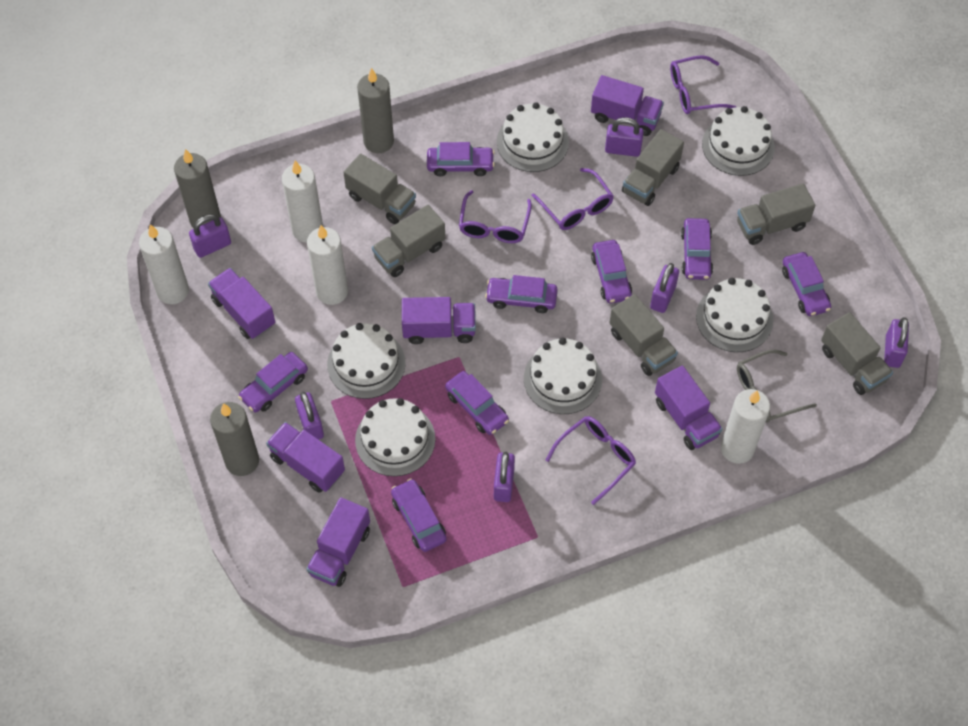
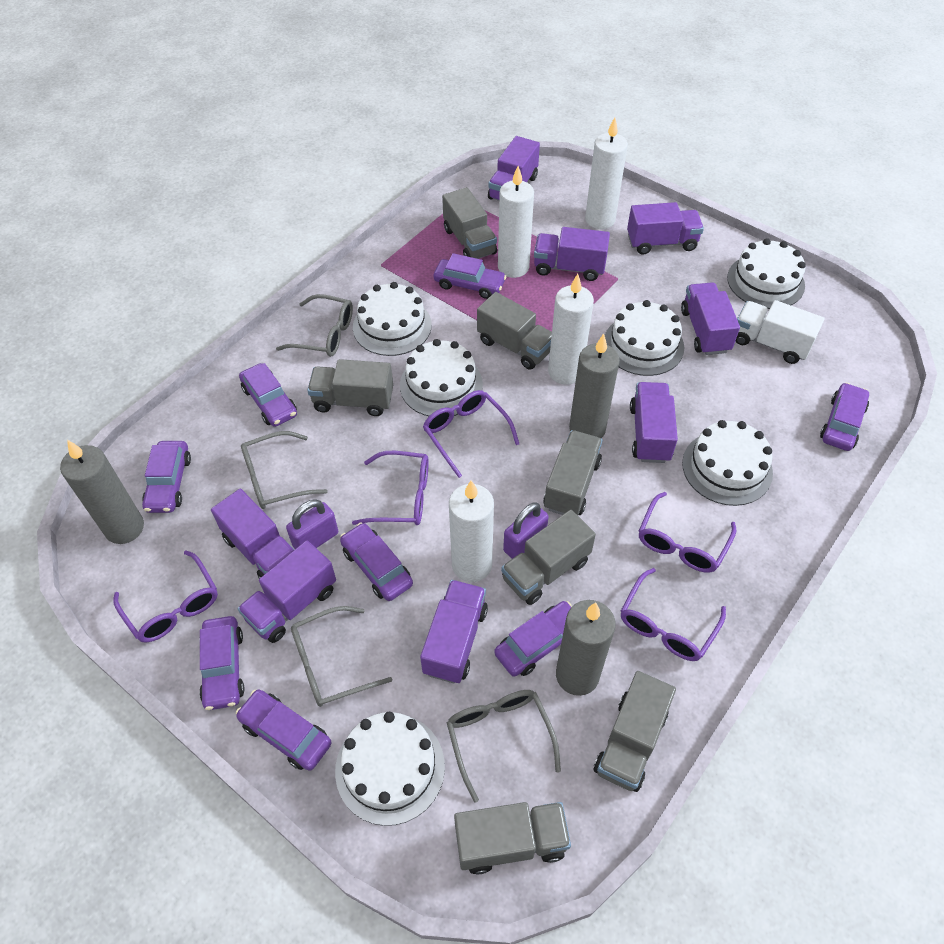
grey glasses: 1 -> 4
grey truck: 6 -> 7
purple glasses: 4 -> 5
purple padlock: 6 -> 2
purple truck: 6 -> 8
white truck: 0 -> 1

